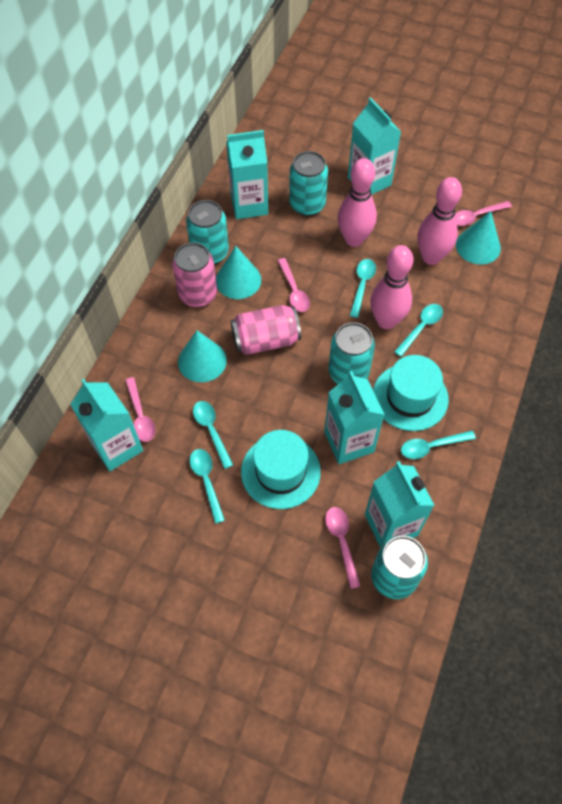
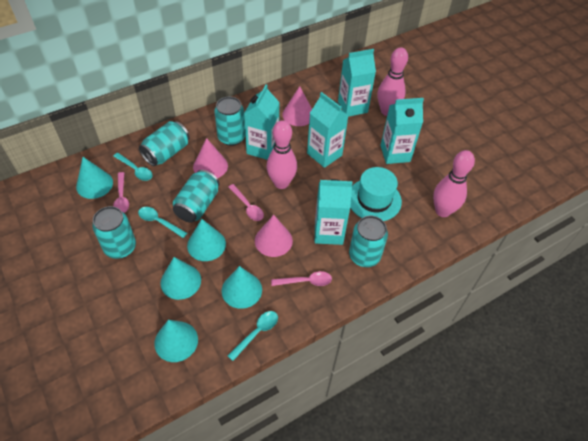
pink can: 2 -> 0
pink cone: 0 -> 3
pink spoon: 4 -> 3
turquoise can: 4 -> 5
turquoise cone: 3 -> 5
turquoise hat: 2 -> 1
turquoise spoon: 5 -> 3

